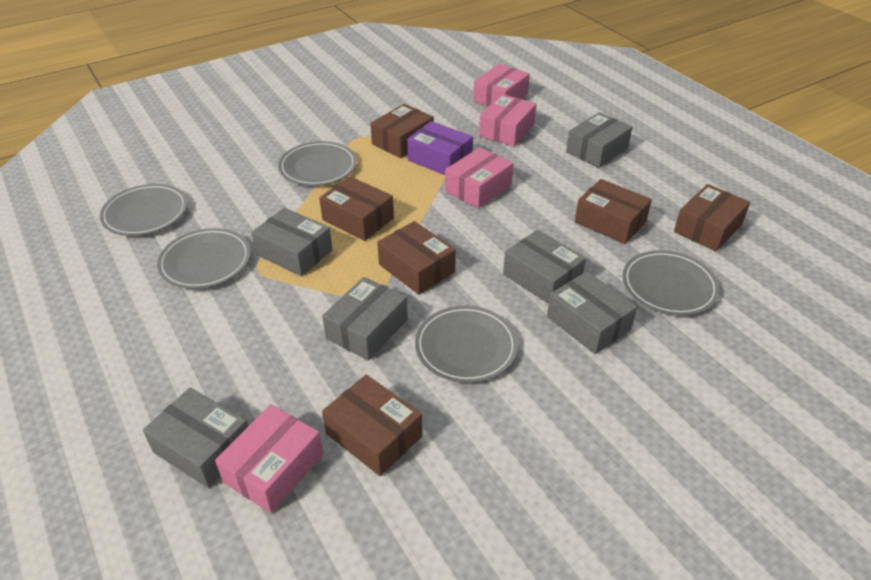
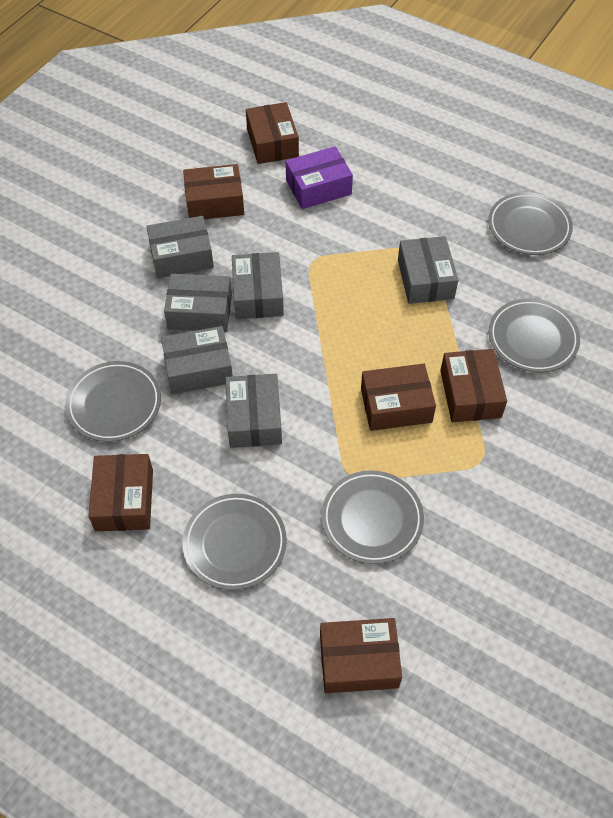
pink box: 4 -> 0

